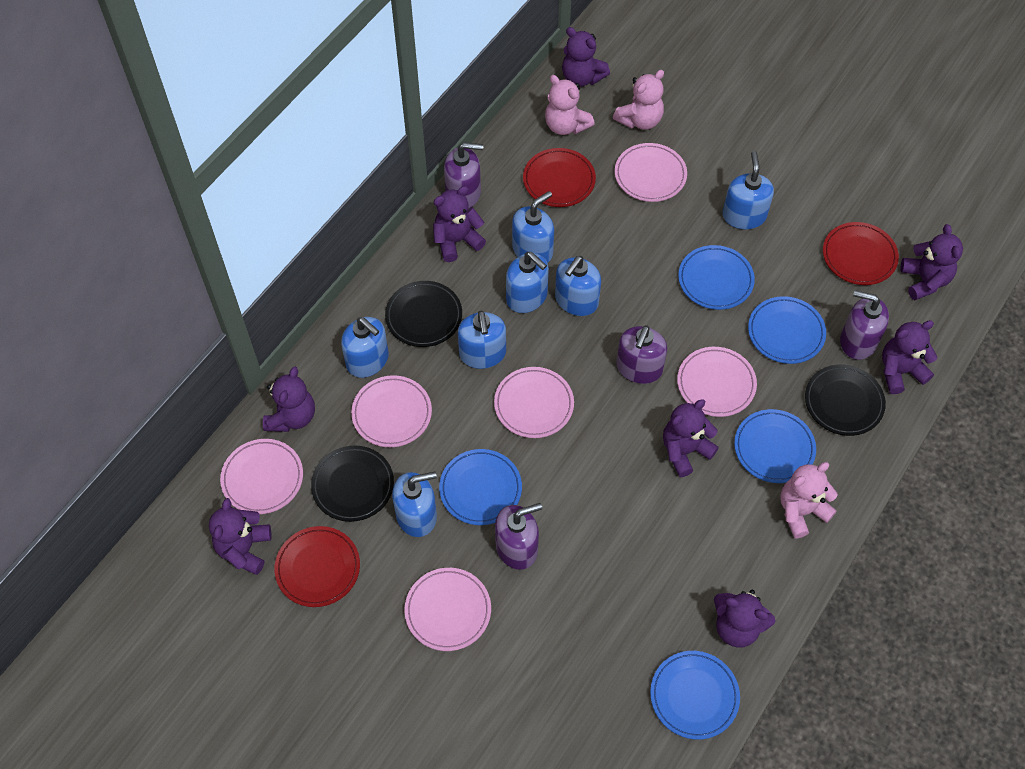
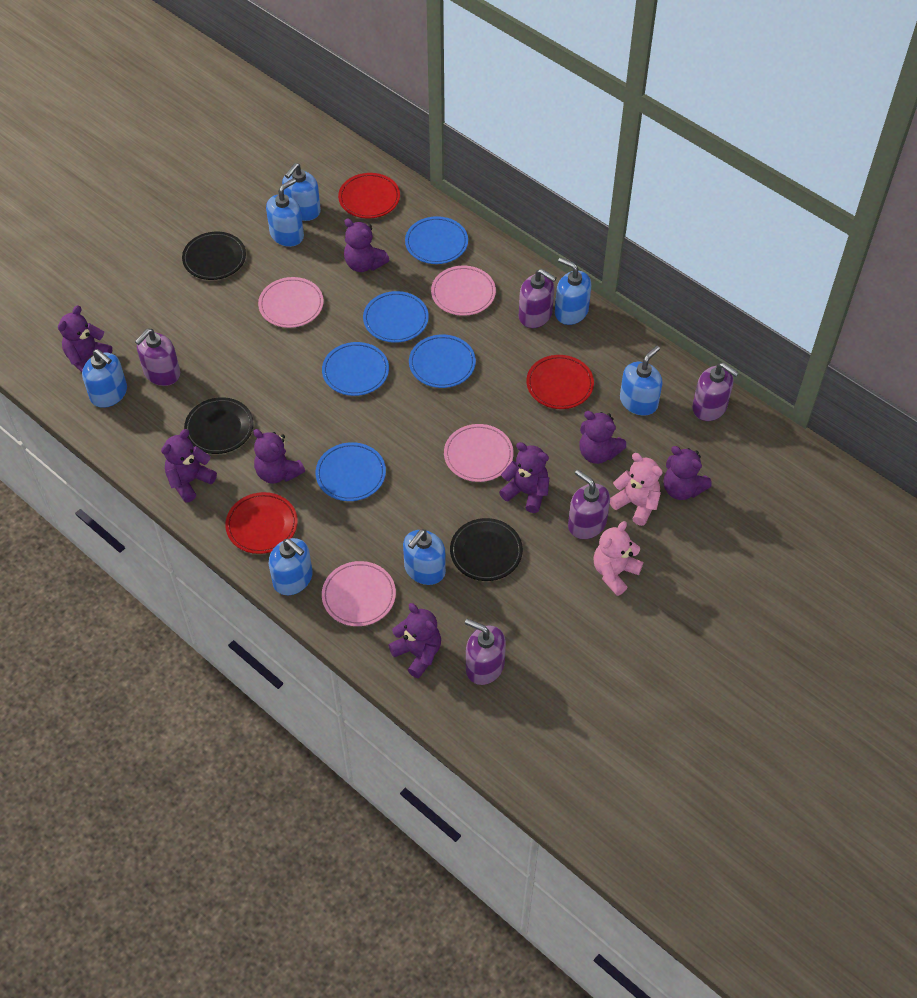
pink plate: 6 -> 4
pink teddy bear: 3 -> 2
purple soap dispenser: 4 -> 5

